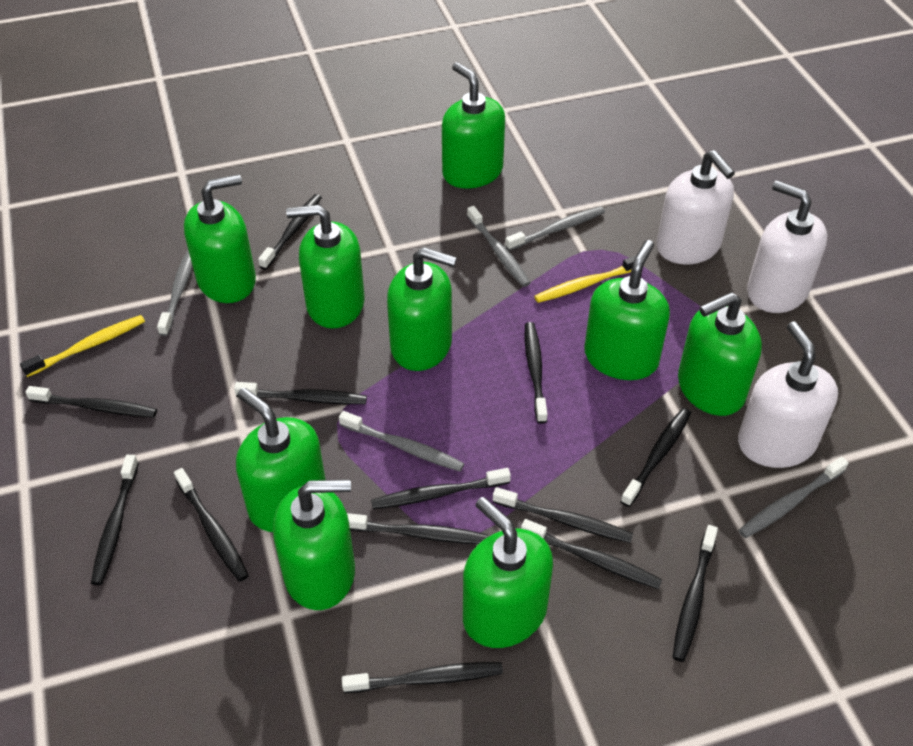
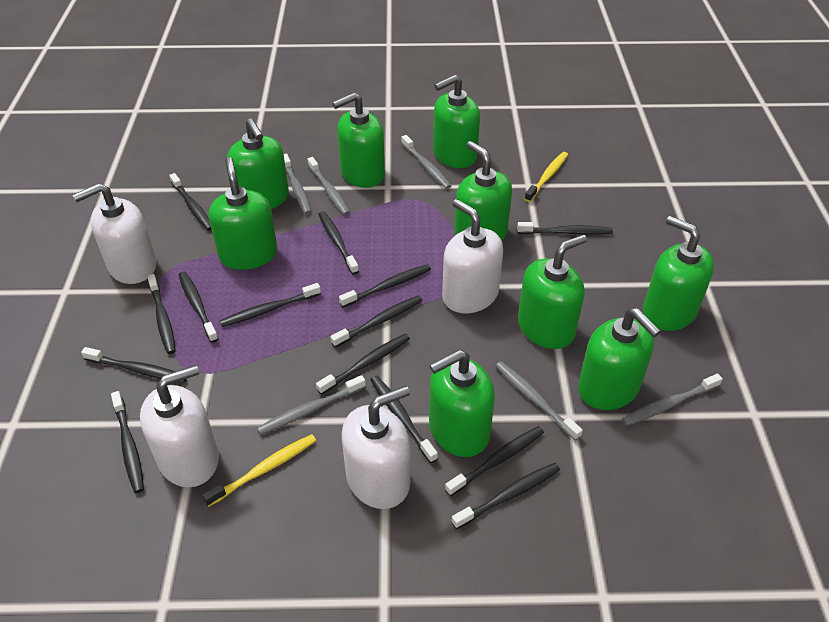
black toothbrush: 13 -> 14
grey toothbrush: 5 -> 6
white soap dispenser: 3 -> 4

